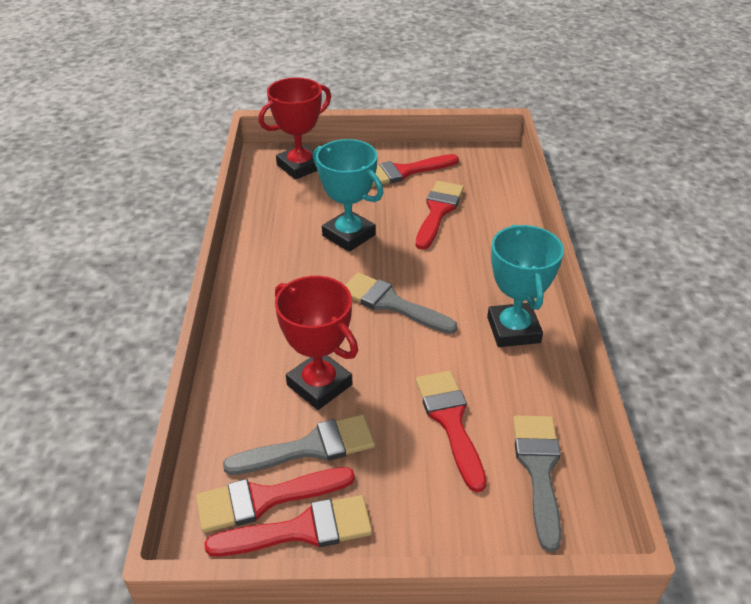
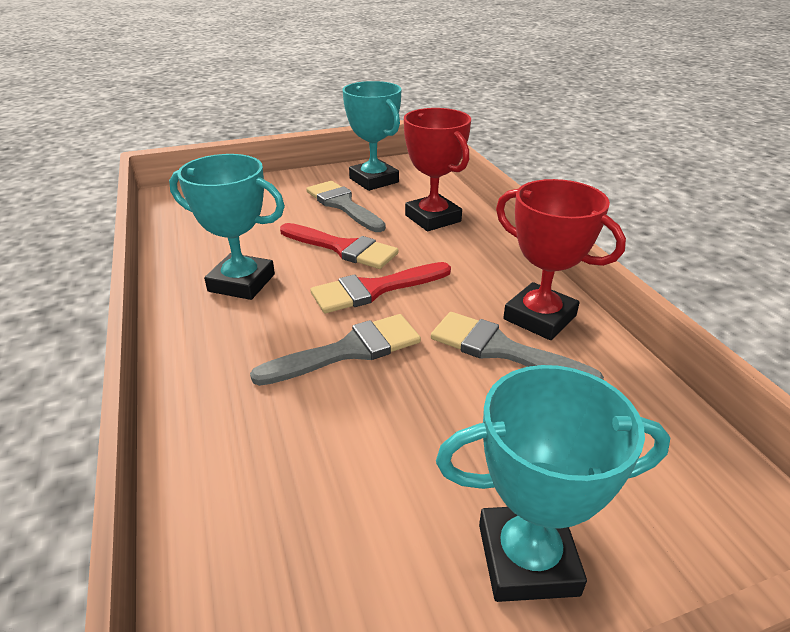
red brush: 5 -> 2
turquoise trophy: 2 -> 3

